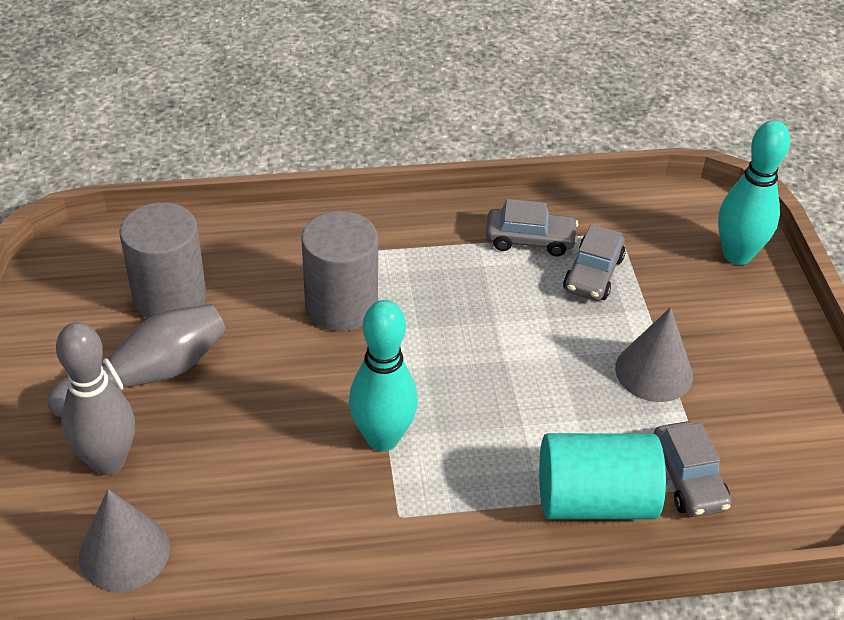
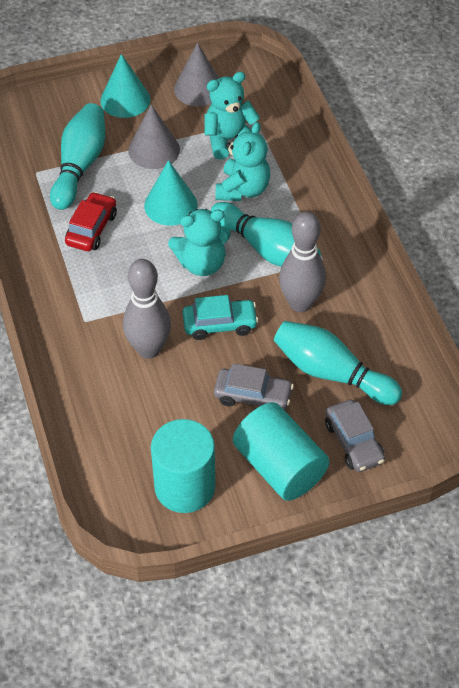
grey car: 3 -> 2
grey cylinder: 2 -> 0
red car: 0 -> 1
turquoise bowling pin: 2 -> 3
turquoise car: 0 -> 1
turquoise cone: 0 -> 2
turquoise cylinder: 1 -> 2
turquoise teddy bear: 0 -> 3

